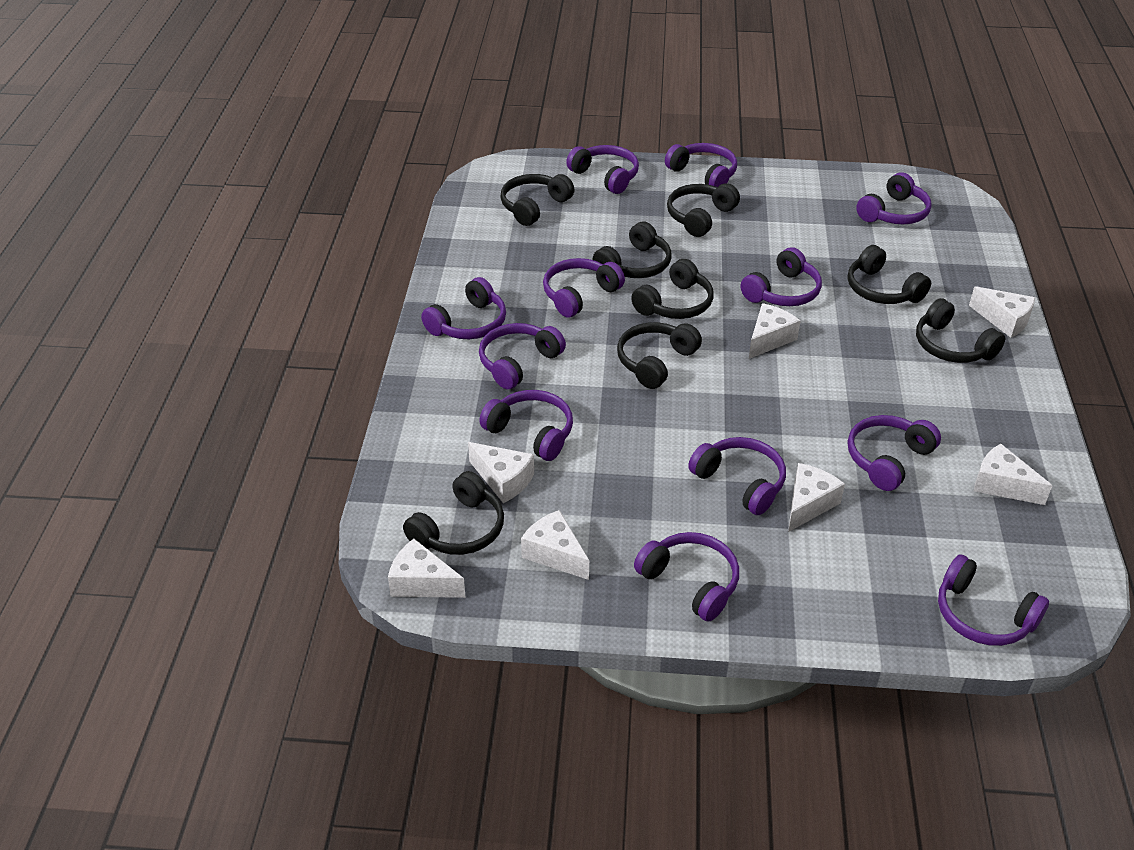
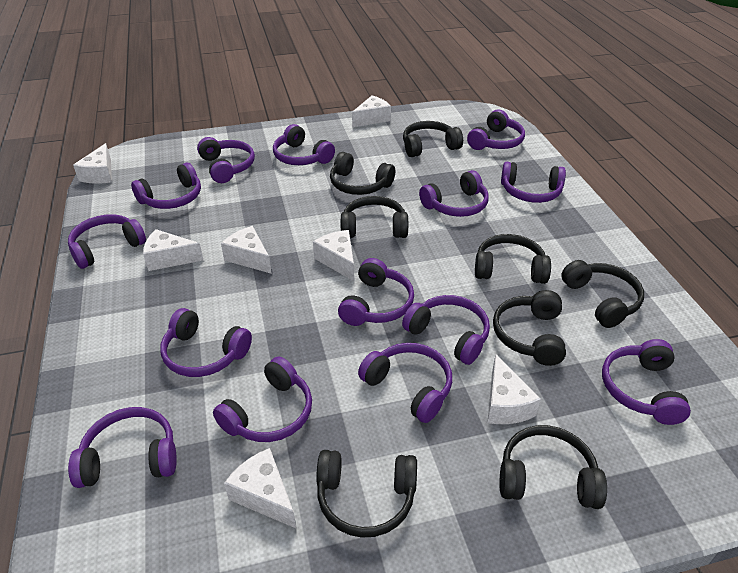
purple headphones: 12 -> 14

